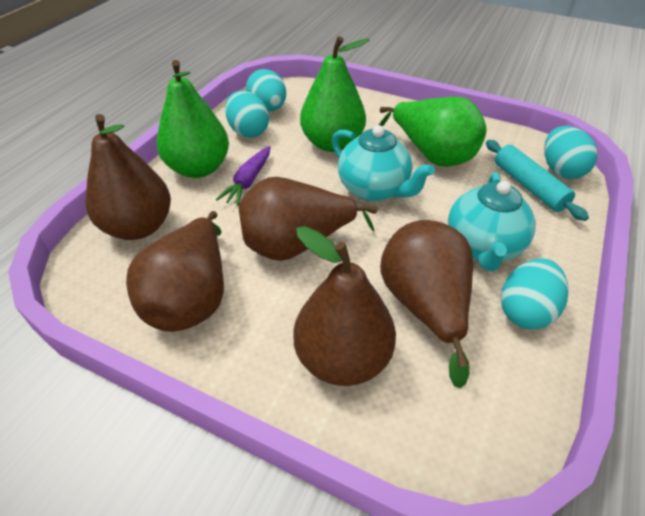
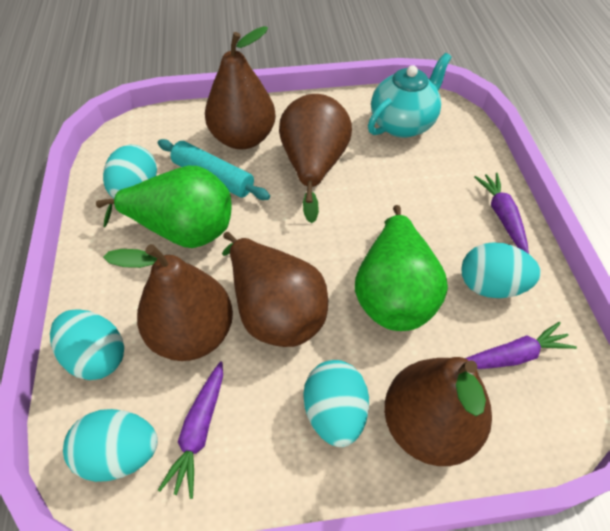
green pear: 3 -> 2
purple carrot: 1 -> 3
turquoise egg: 4 -> 5
turquoise teapot: 2 -> 1

